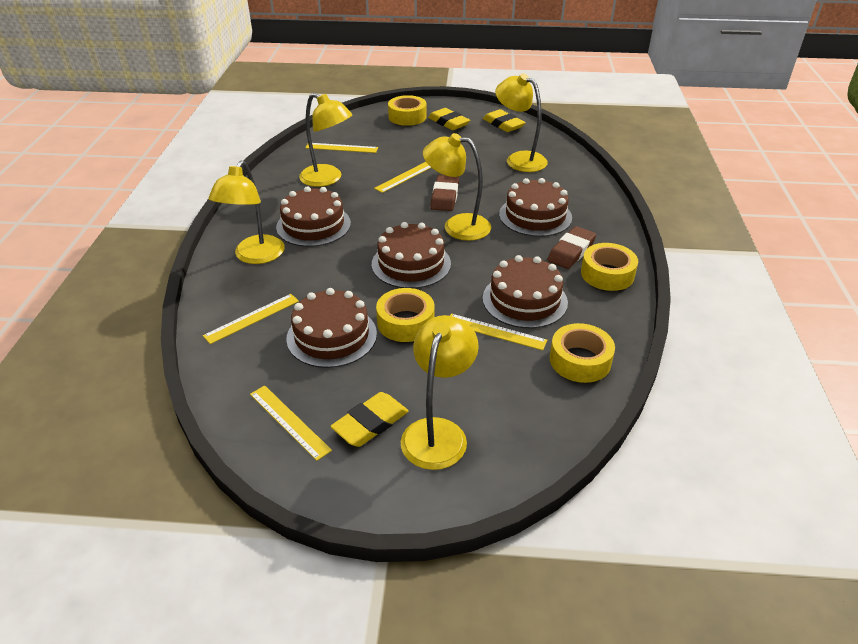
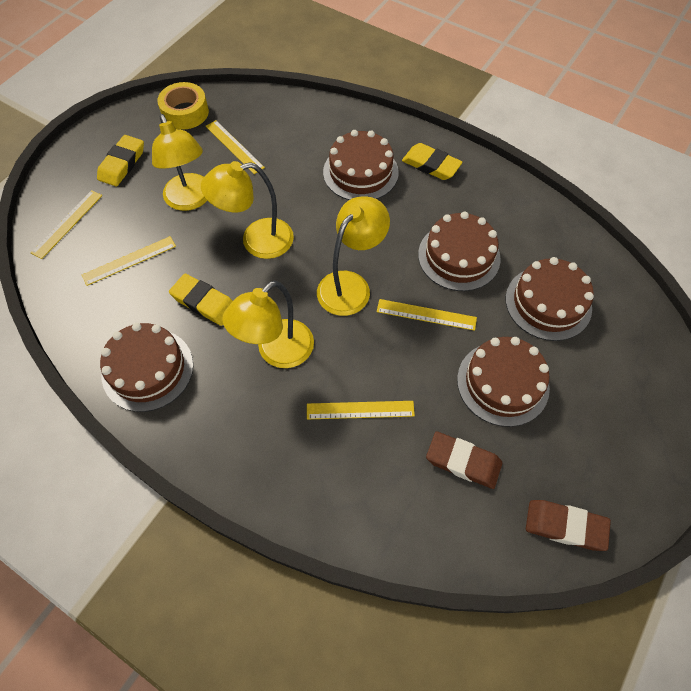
yellow lamp: 5 -> 4
yellow tape: 4 -> 1

